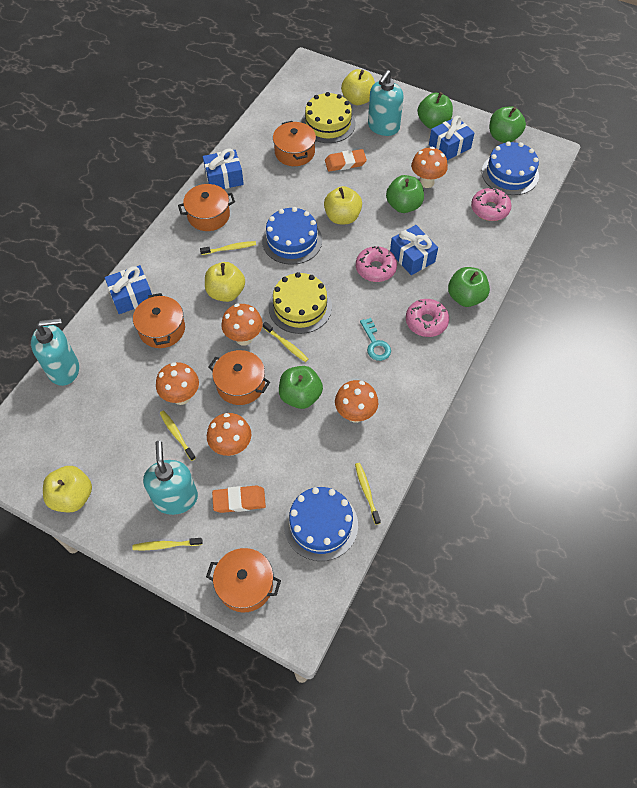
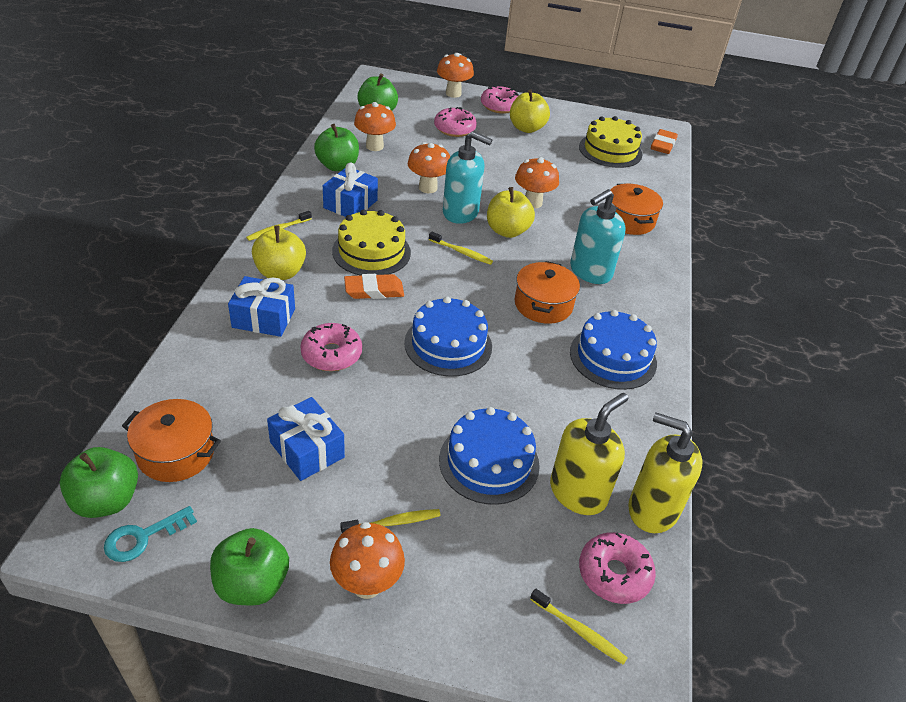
blue gift: 4 -> 3
green apple: 5 -> 4
orange pot: 5 -> 3
pink donut: 3 -> 4
turquoise soap dispenser: 3 -> 2
yellow apple: 4 -> 3
yellow soap dispenser: 0 -> 2
yellow toothbrush: 5 -> 4

